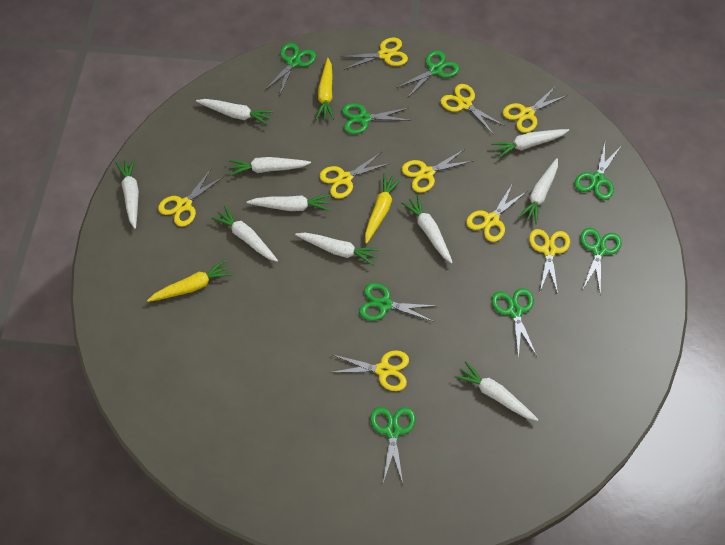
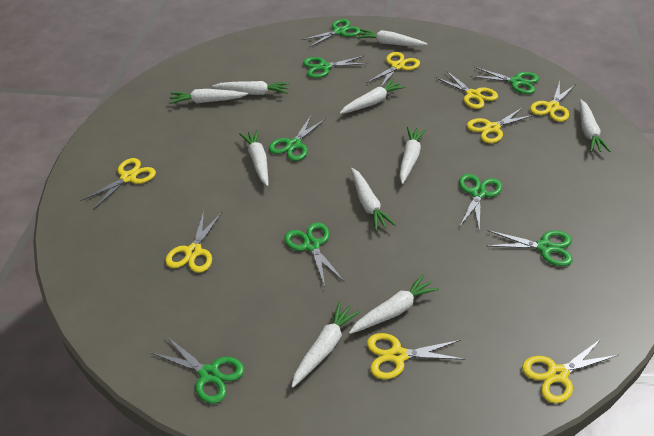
yellow carrot: 3 -> 0
yellow scissors: 9 -> 8

